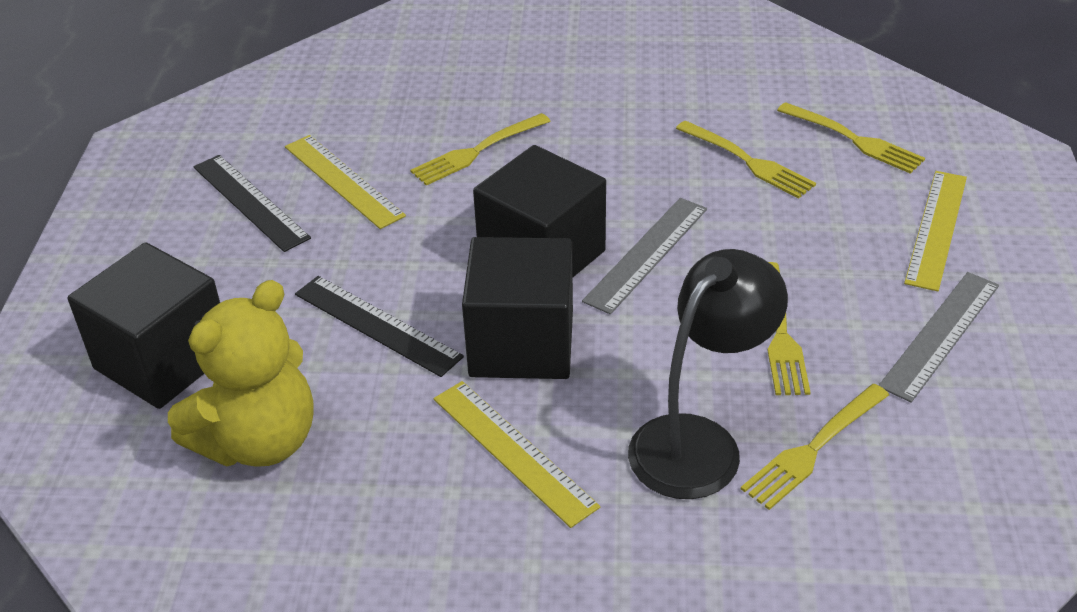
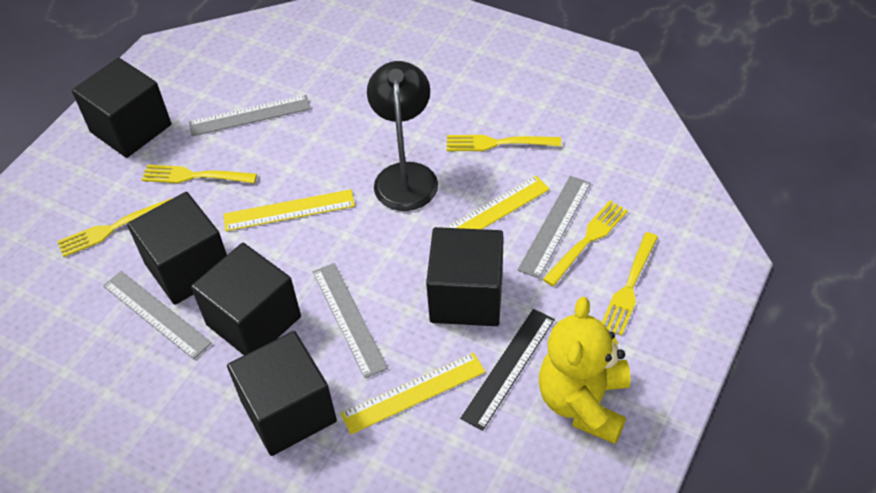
black cube: 3 -> 5
black ruler: 2 -> 1
grey ruler: 2 -> 4

